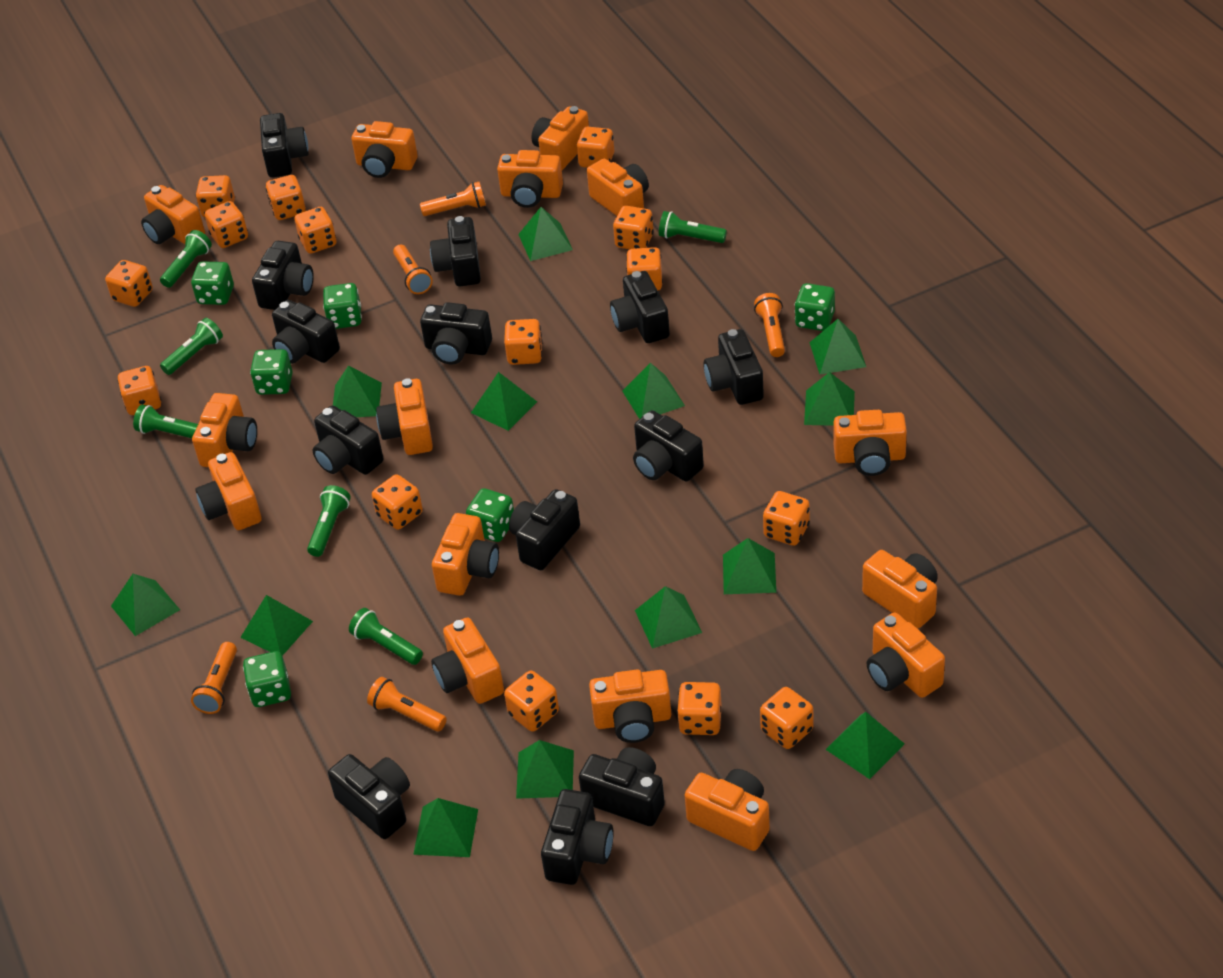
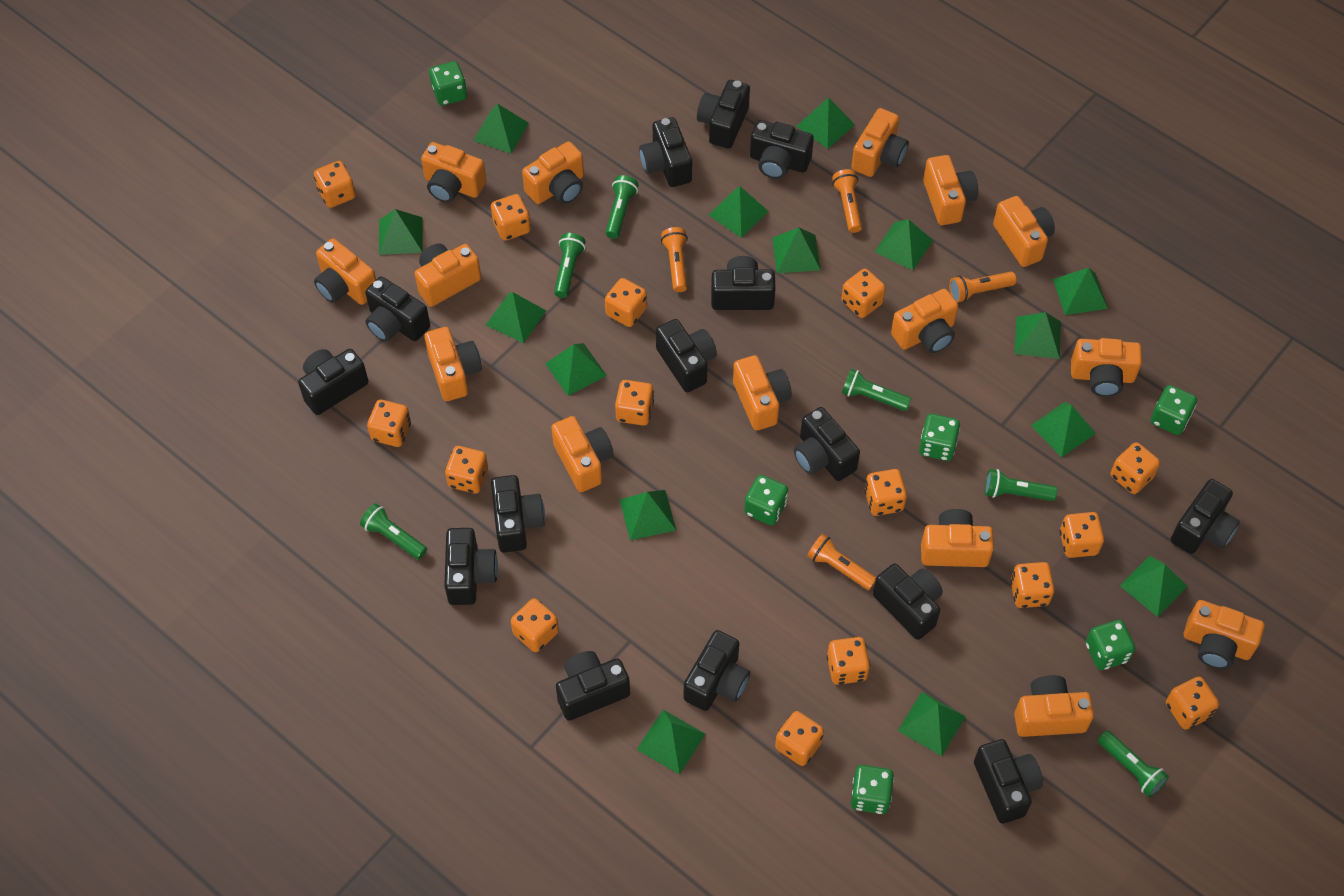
black camera: 13 -> 15
green pyramid: 13 -> 15
orange flashlight: 5 -> 4

